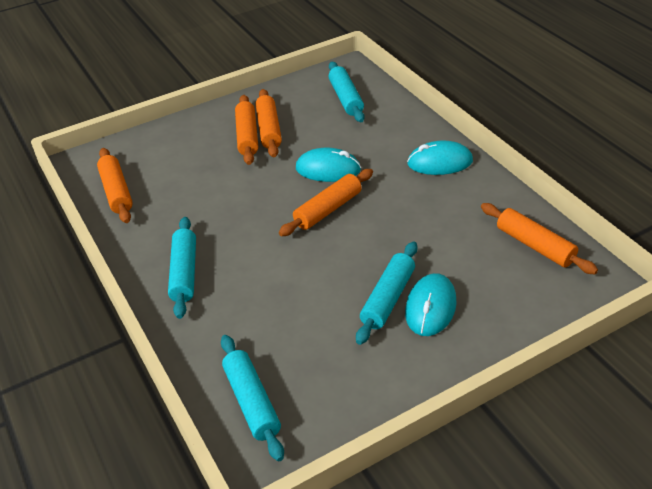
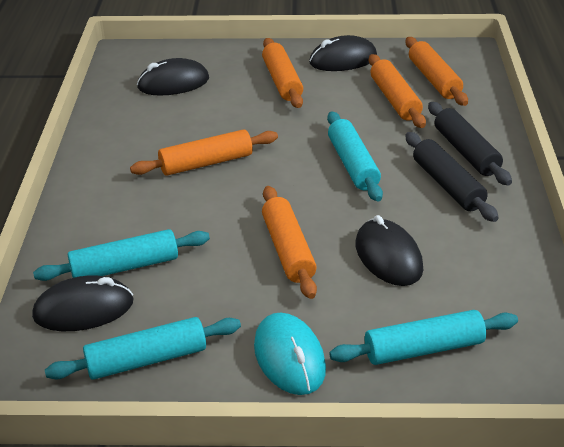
black mouse: 0 -> 4
black rolling pin: 0 -> 2
turquoise mouse: 3 -> 1

